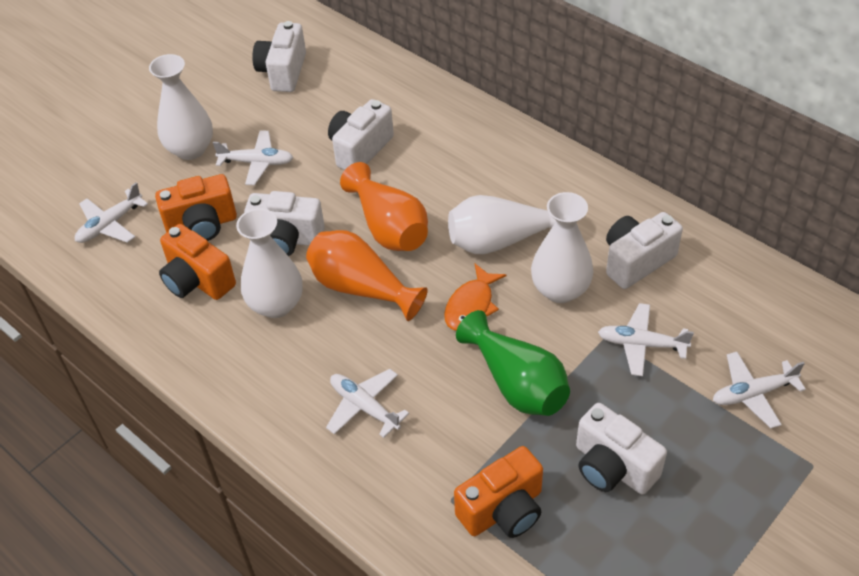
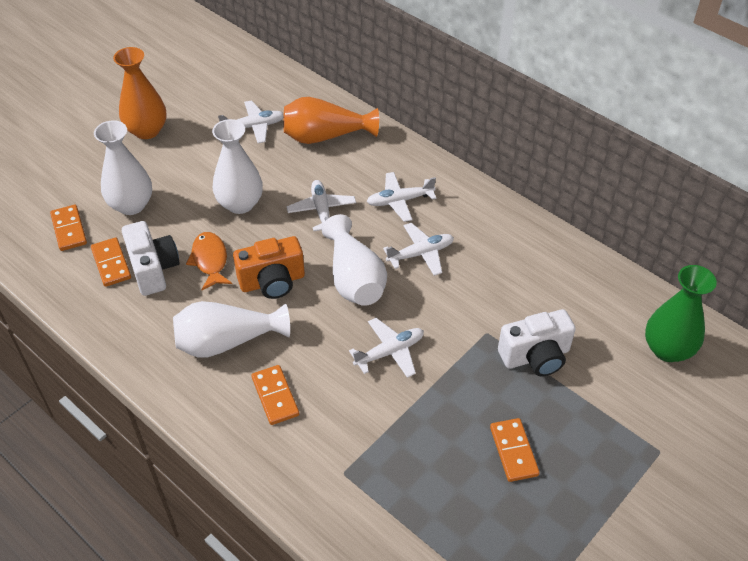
orange camera: 3 -> 1
orange domino: 0 -> 4
white camera: 5 -> 2

